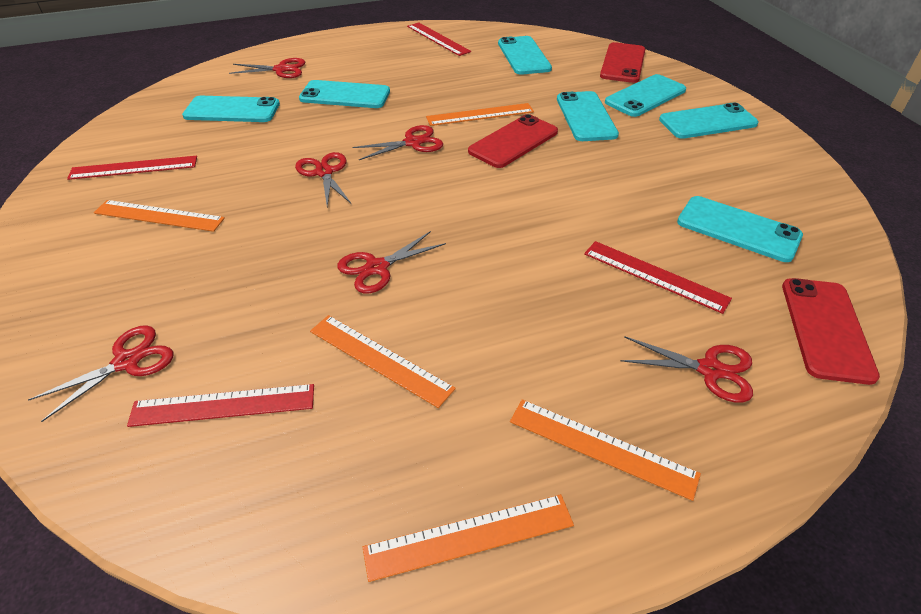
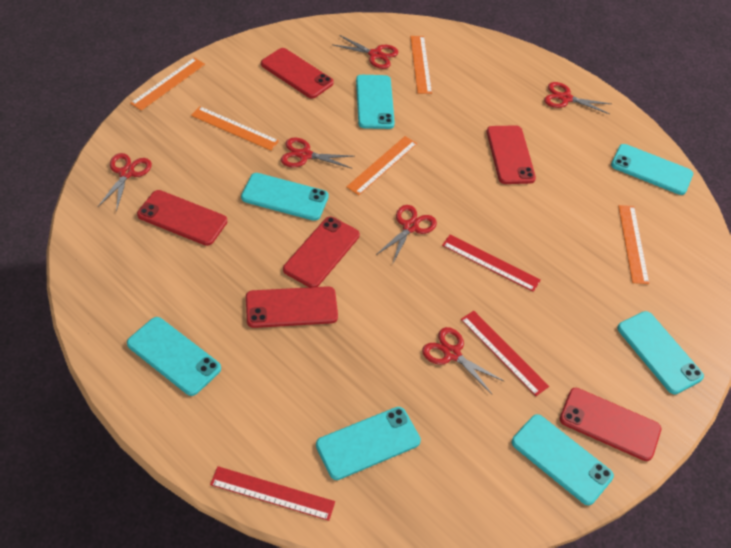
red phone: 3 -> 6
red ruler: 4 -> 3

